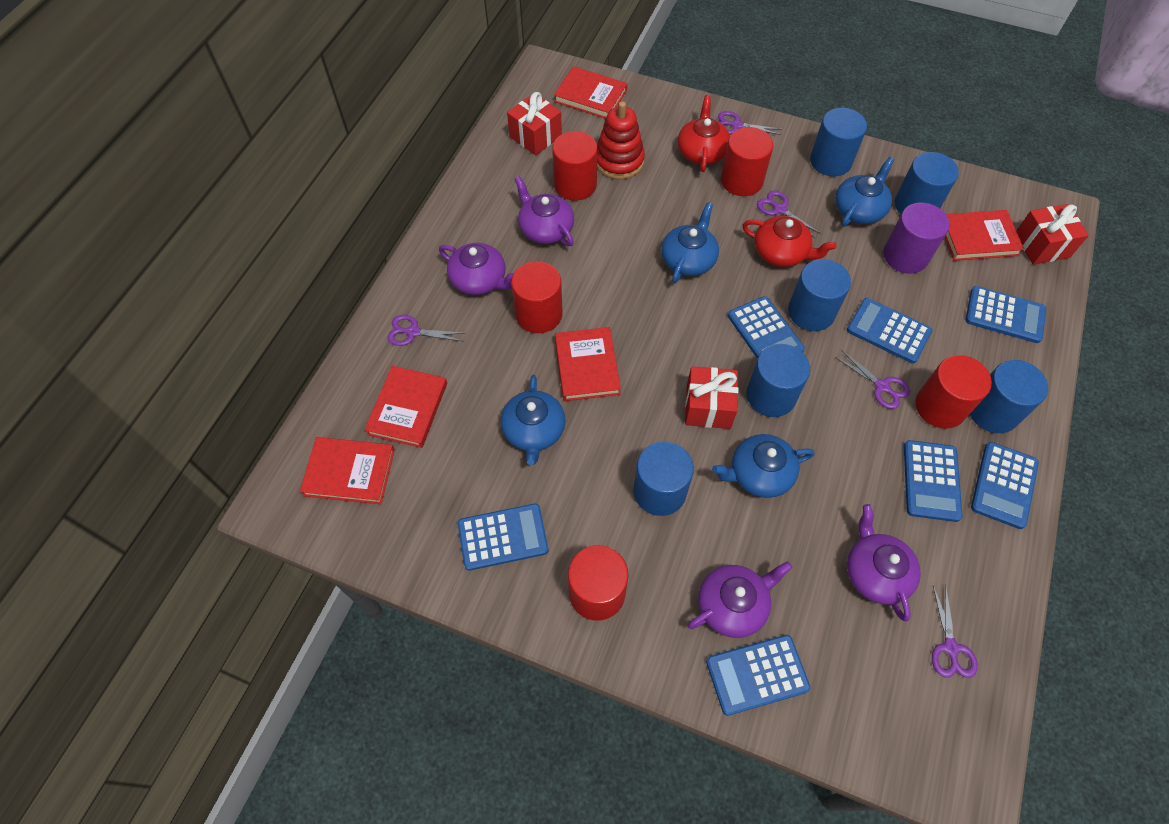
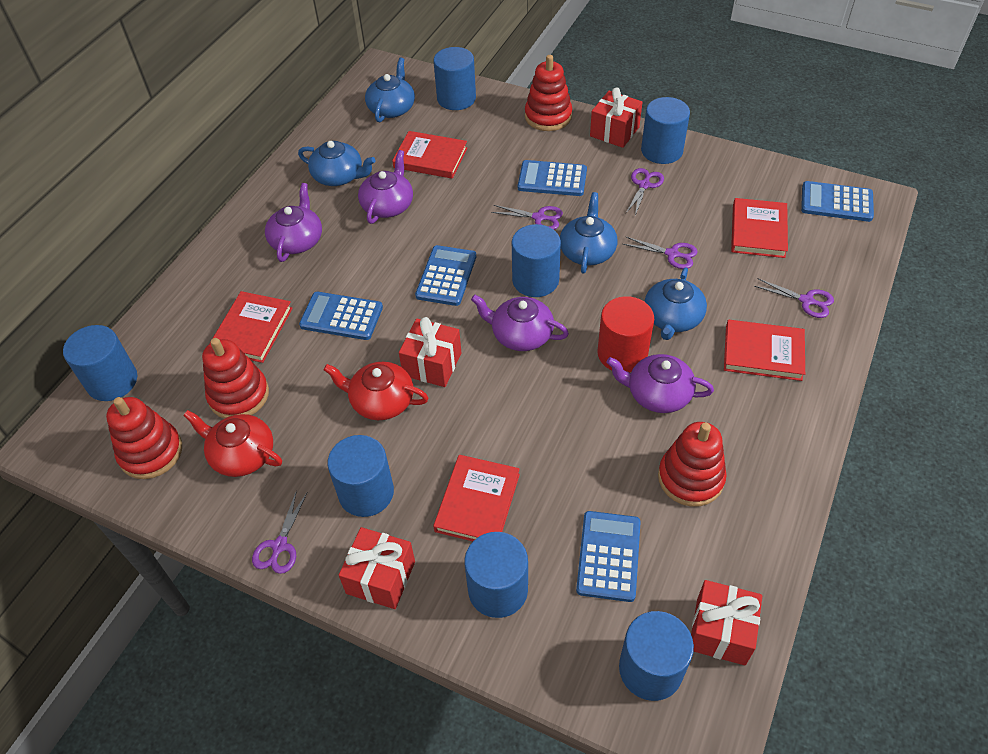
blue calculator: 7 -> 5
blue cylinder: 6 -> 7
purple cylinder: 1 -> 0
red cylinder: 5 -> 1
red gift: 3 -> 4
red stacking toy: 1 -> 4

